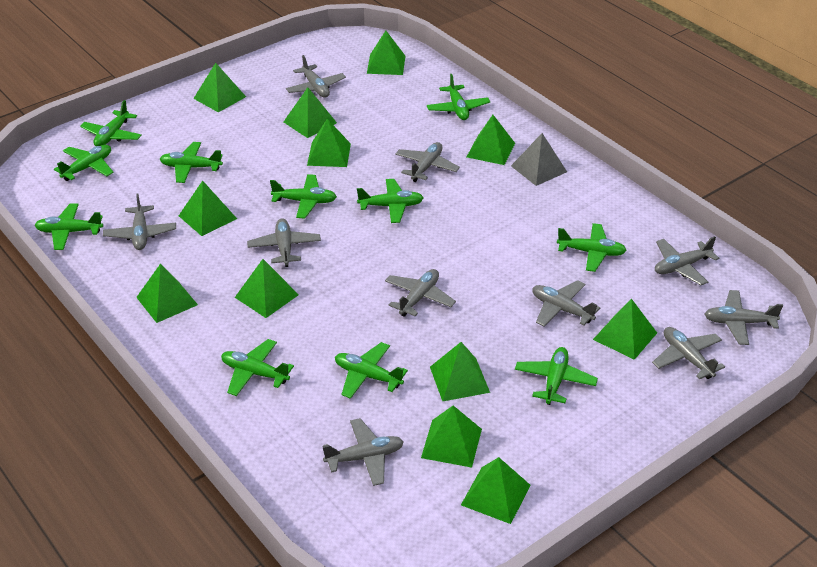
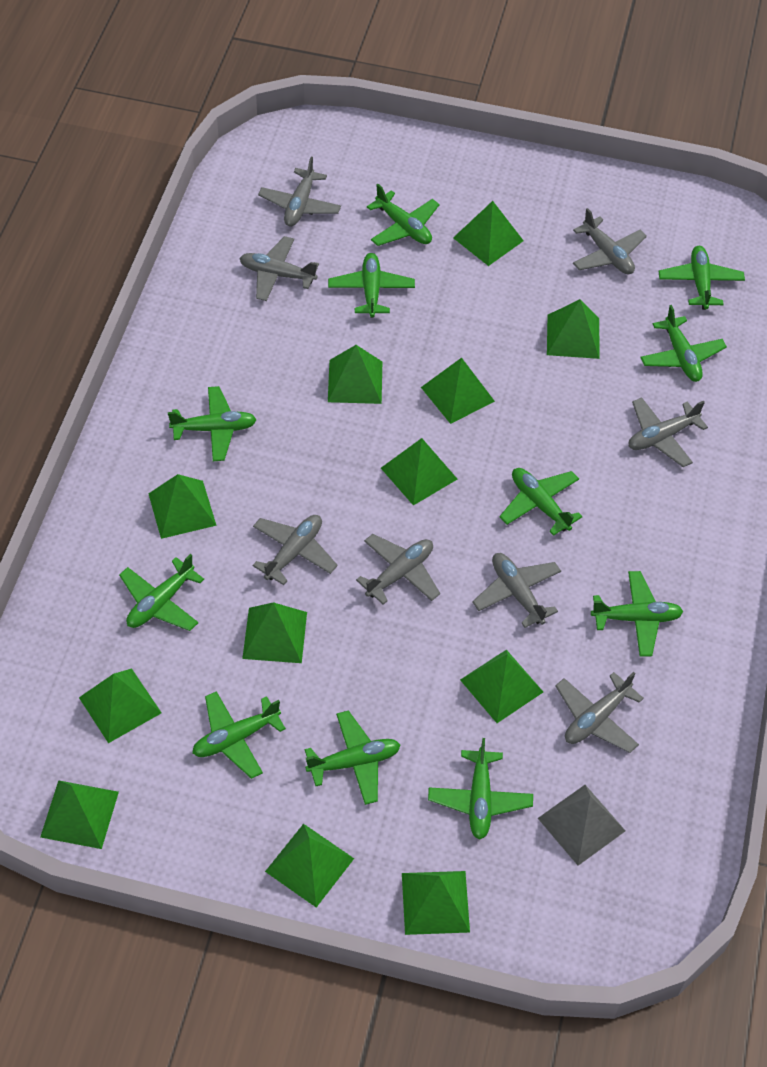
grey plane: 10 -> 8

